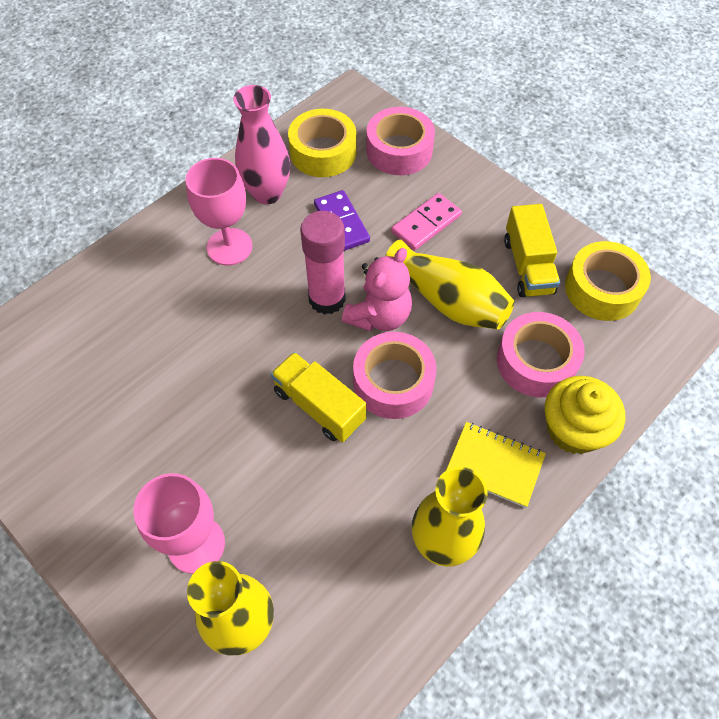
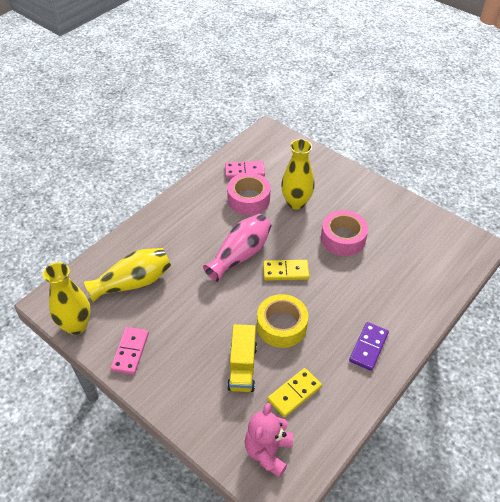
pink domino: 1 -> 2
pink glue stick: 1 -> 0
pink goblet: 2 -> 0
pink tape: 3 -> 2
yellow cupcake: 1 -> 0
yellow domino: 0 -> 2
yellow notebook: 1 -> 0
yellow tape: 2 -> 1
yellow truck: 2 -> 1

